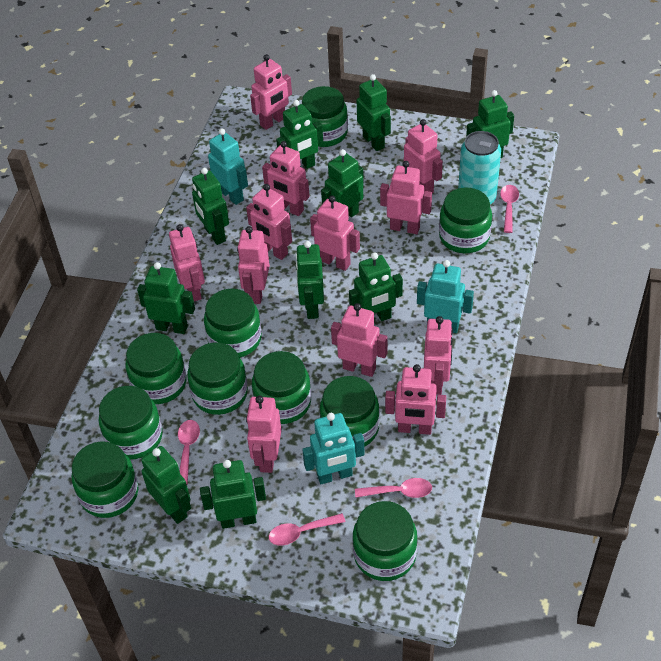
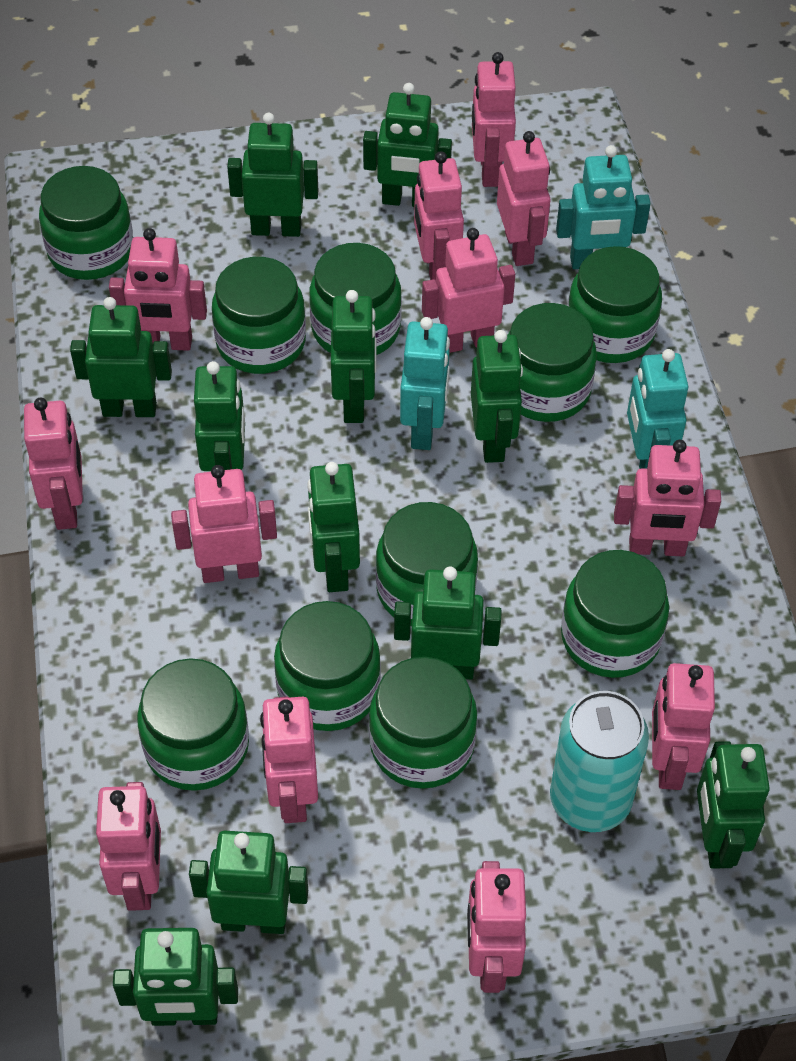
green robot: 10 -> 11
pink spoon: 4 -> 0

